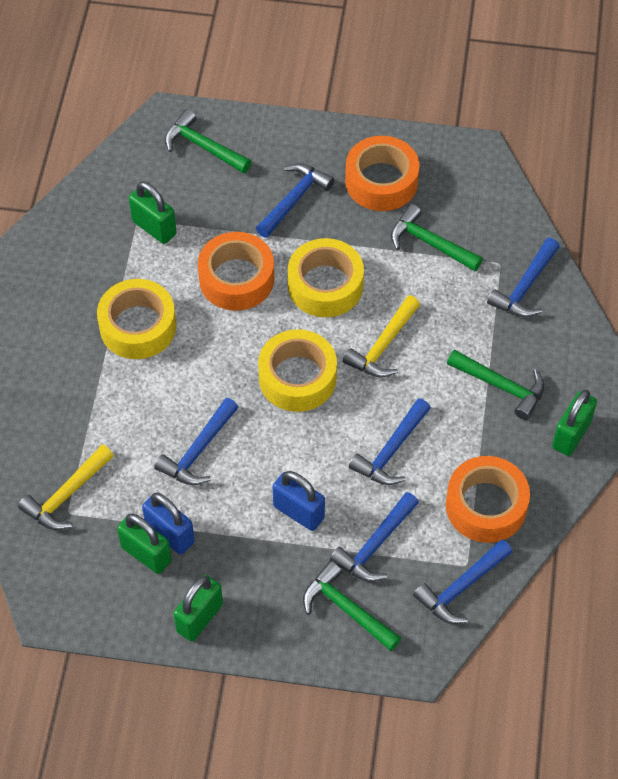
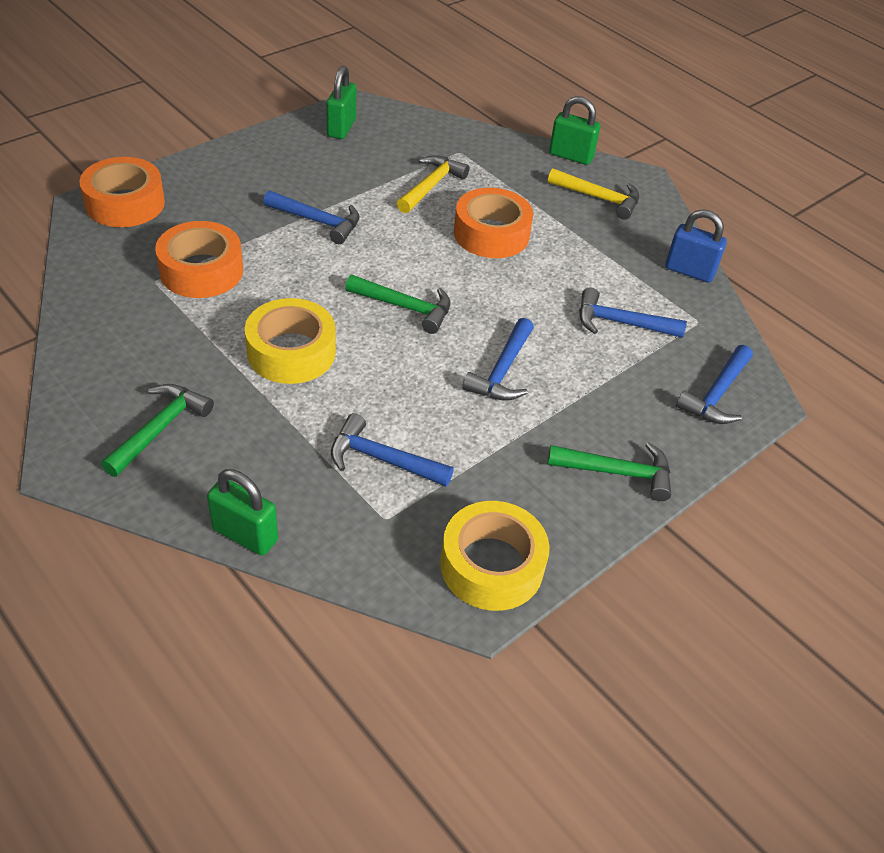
blue hammer: 6 -> 5
blue padlock: 2 -> 1
green hammer: 4 -> 3
green padlock: 4 -> 3
yellow tape: 3 -> 2

